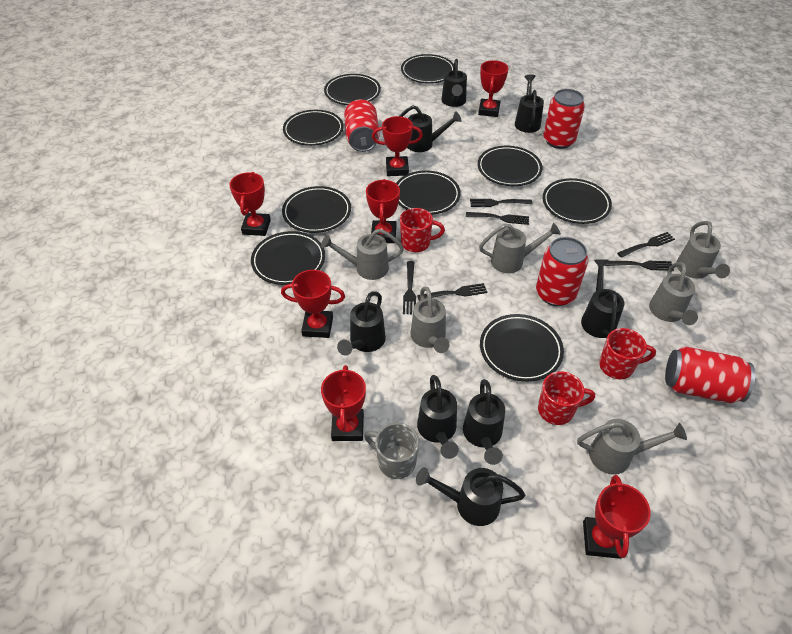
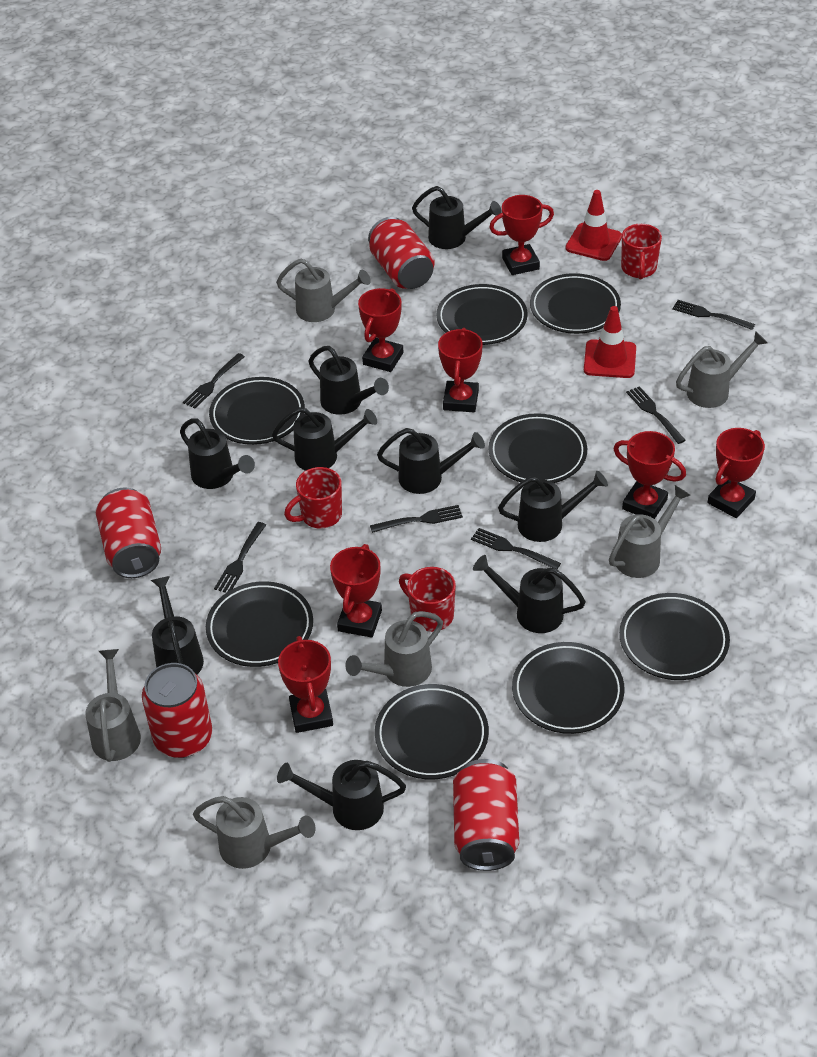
black plate: 9 -> 8
black watering can: 8 -> 9
grey mug: 1 -> 0
red traffic cone: 0 -> 2

